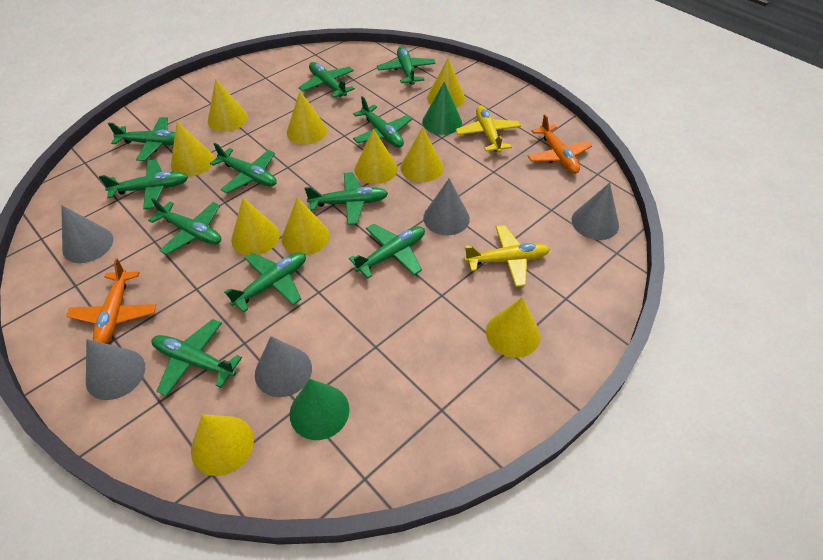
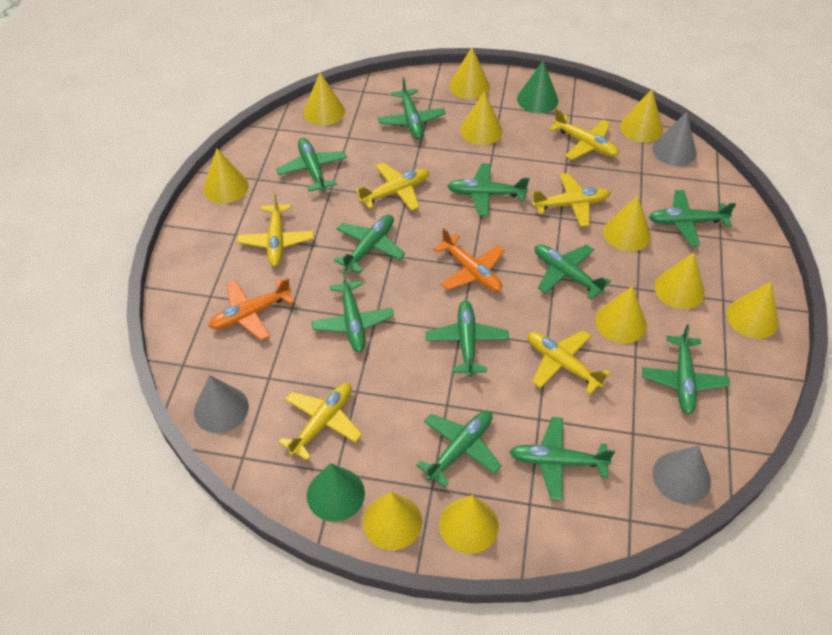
grey cone: 5 -> 3
yellow cone: 10 -> 11
yellow plane: 2 -> 6

